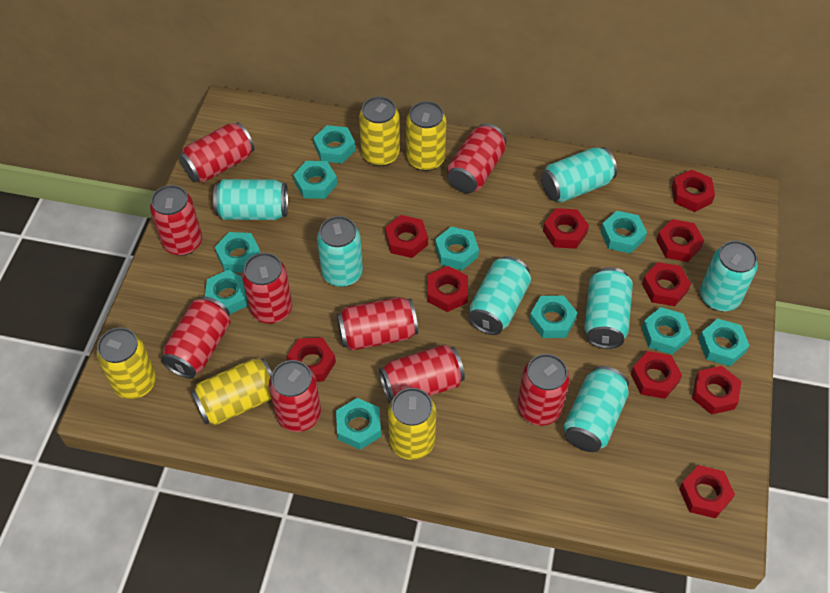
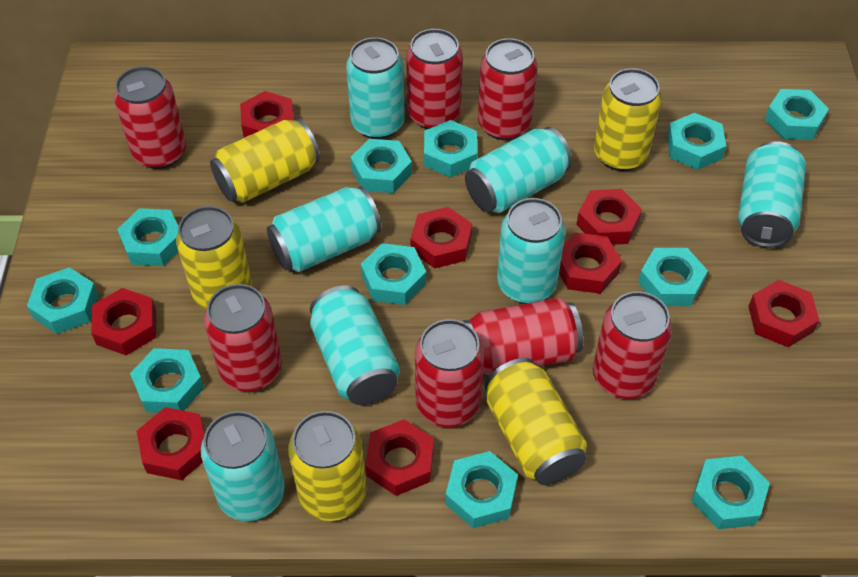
red can: 9 -> 7
red nut: 10 -> 8
turquoise nut: 10 -> 11

